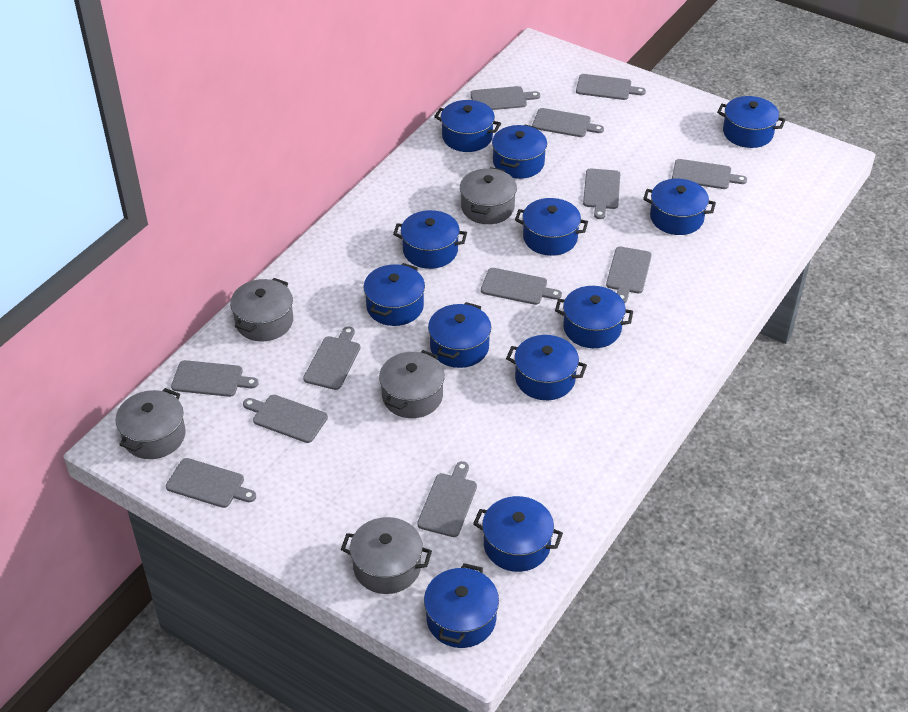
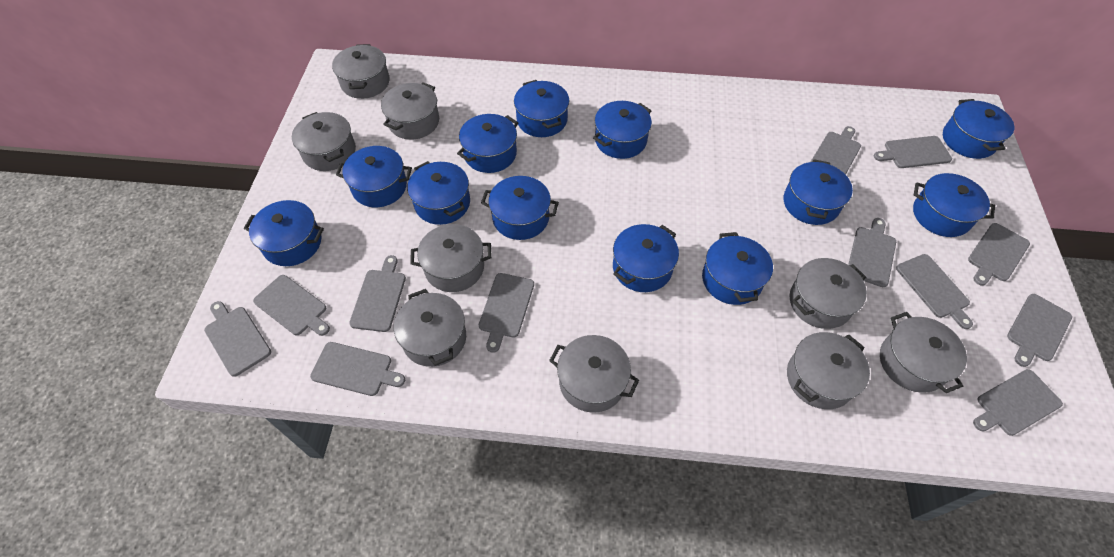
grey pot: 5 -> 9

